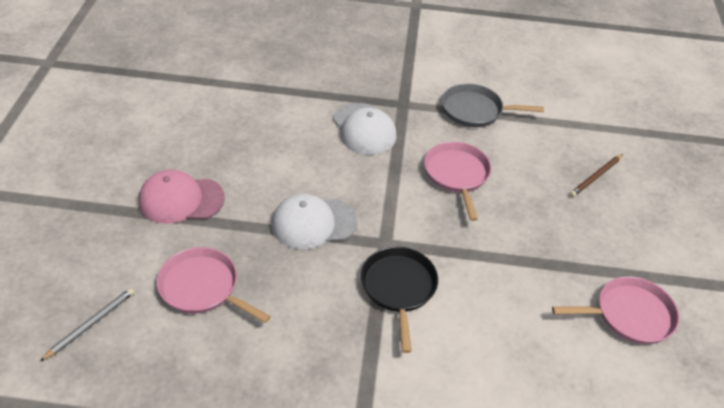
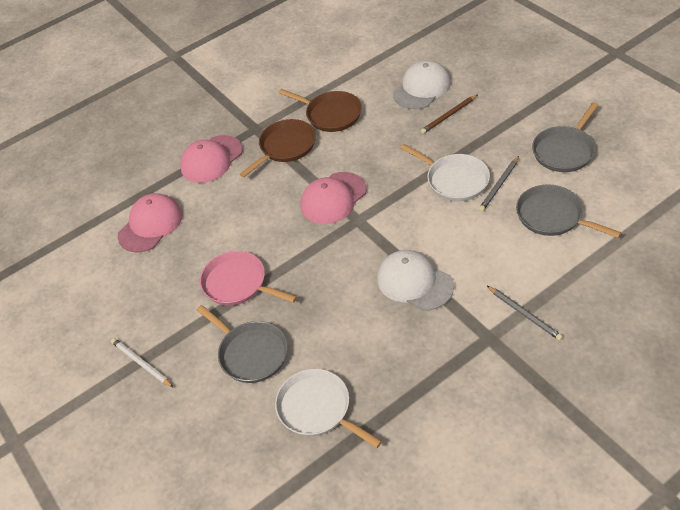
black pan: 1 -> 0
brown pan: 0 -> 2
grey pan: 1 -> 3
grey pencil: 1 -> 2
pink cap: 1 -> 3
pink pan: 3 -> 1
white pan: 0 -> 2
white pencil: 0 -> 1

